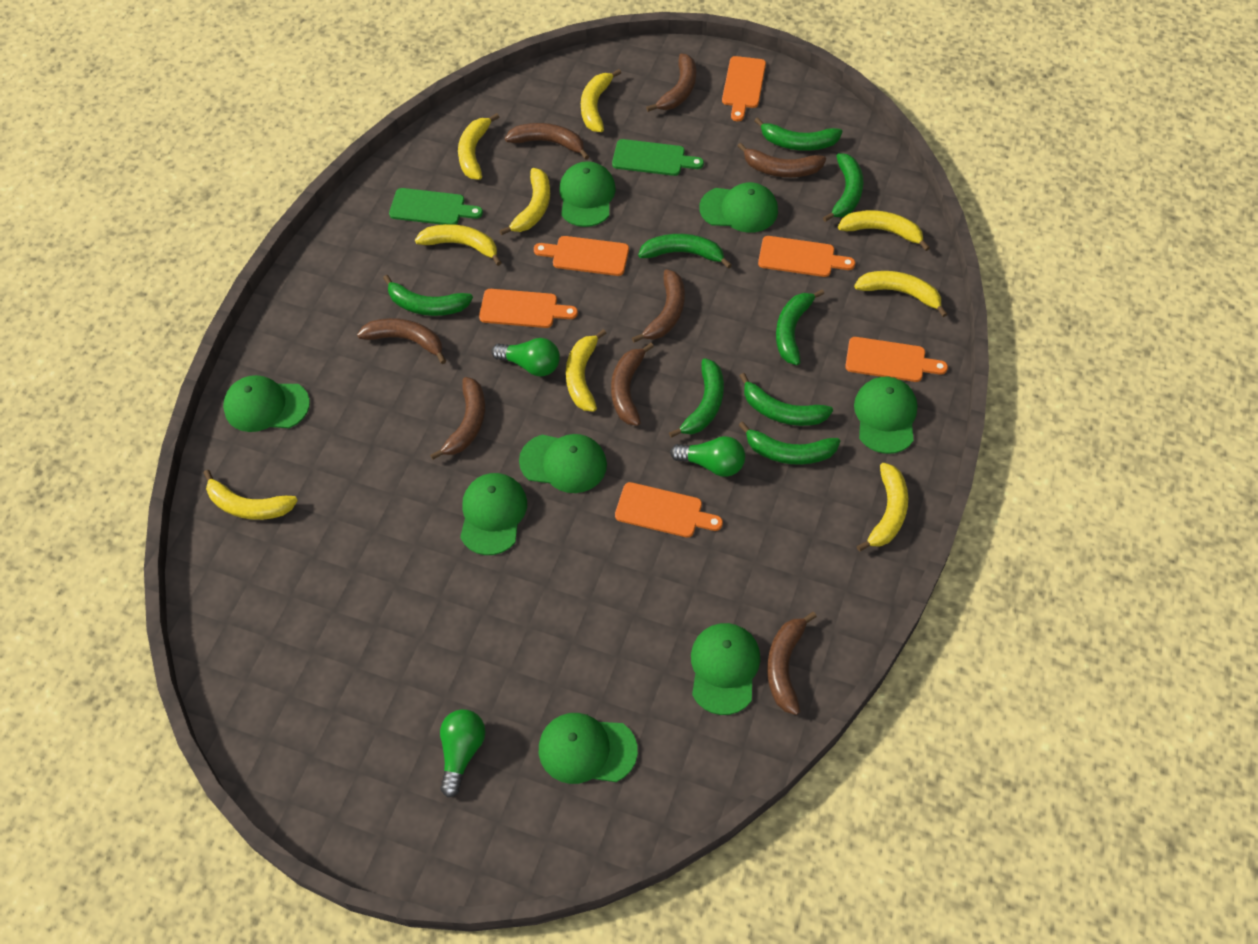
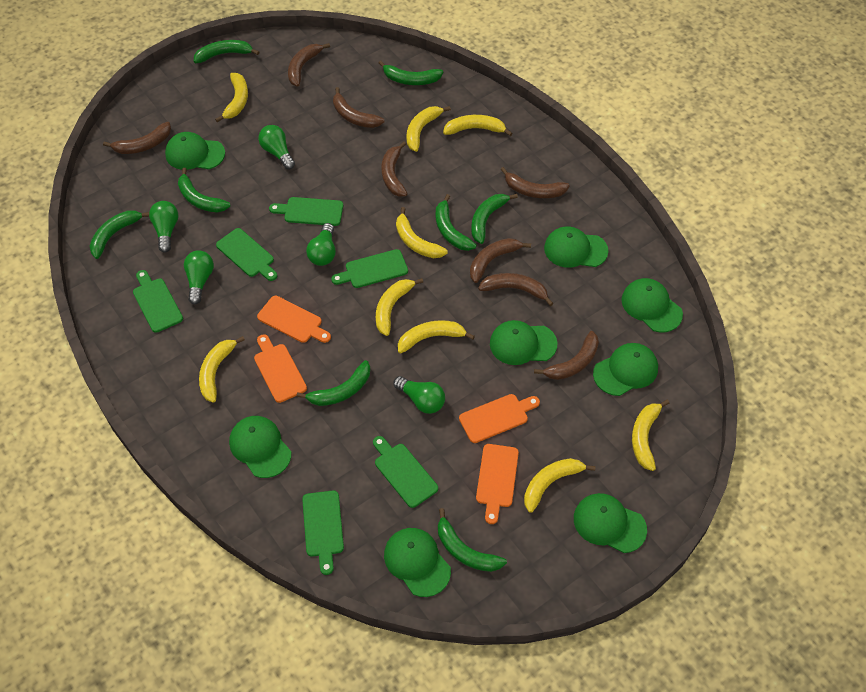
green cutting board: 2 -> 6
green light bulb: 3 -> 5
orange cutting board: 6 -> 4

